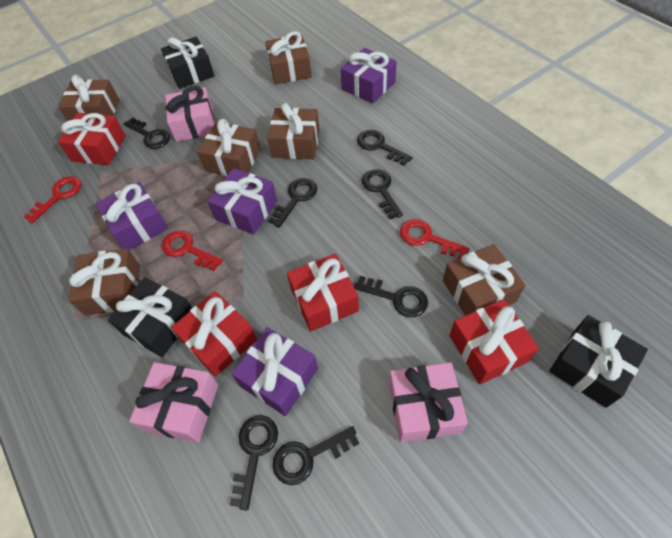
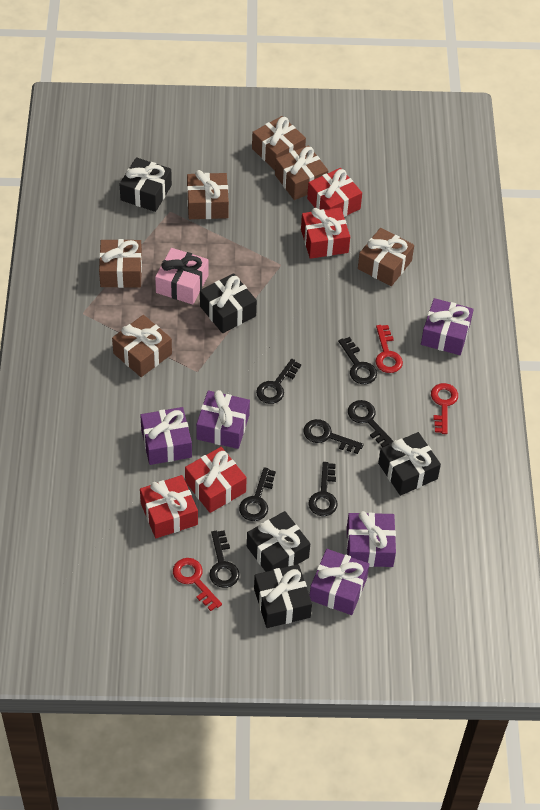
black gift: 3 -> 5
pink gift: 3 -> 1
purple gift: 4 -> 5

